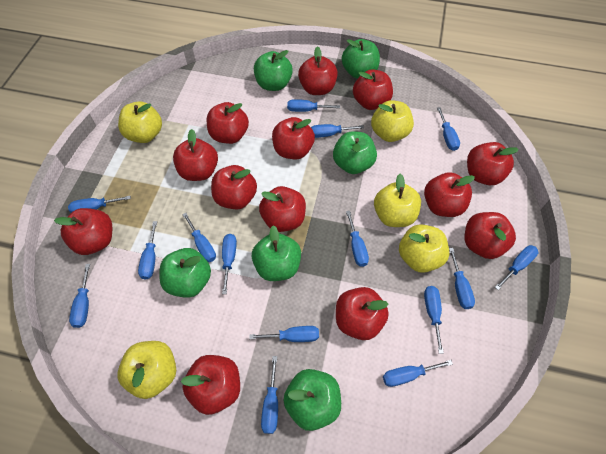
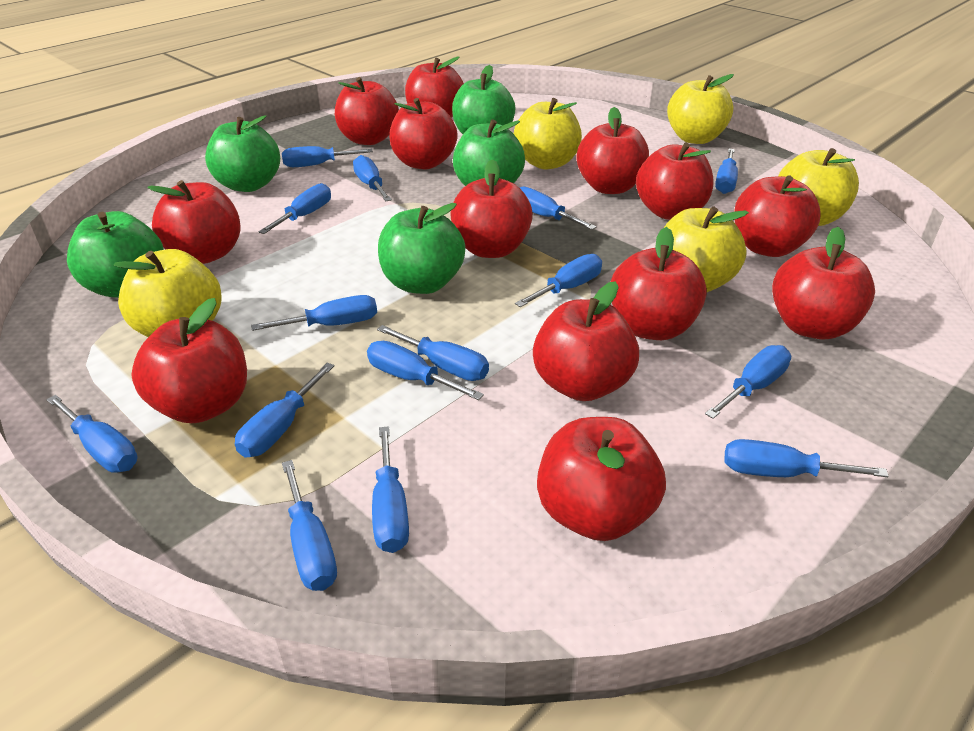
green apple: 6 -> 5

